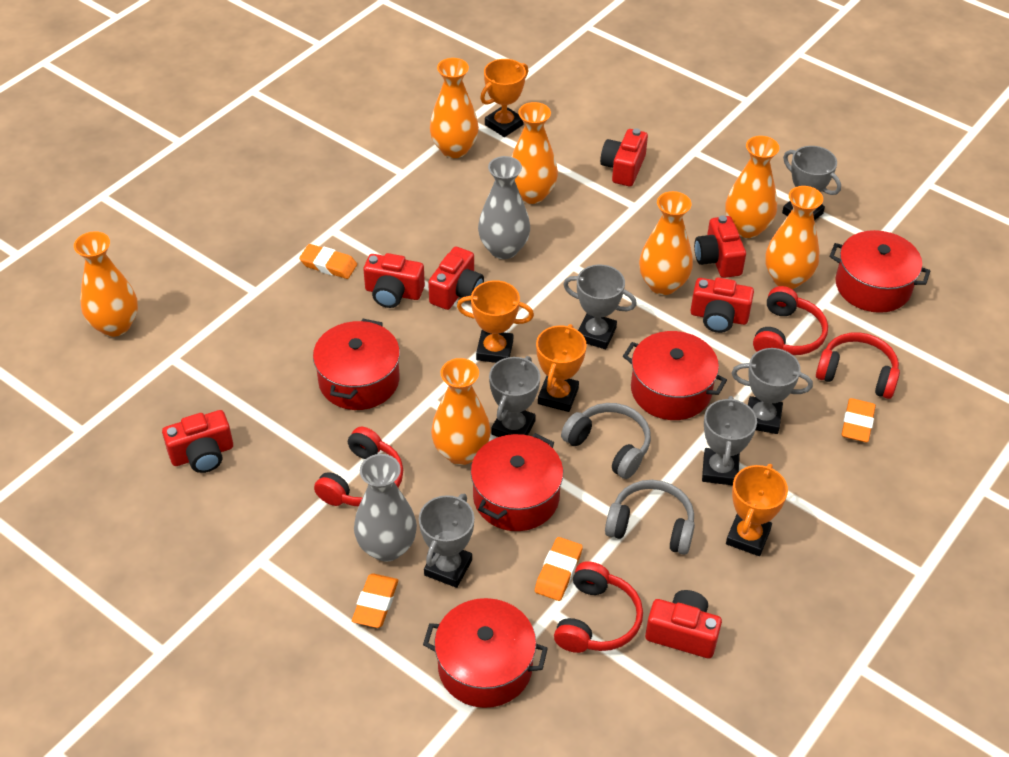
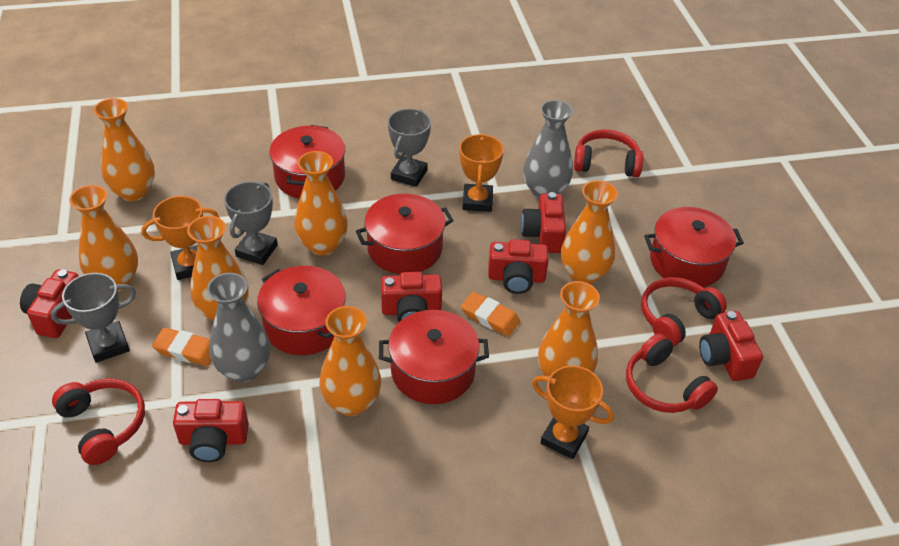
grey headphones: 2 -> 0
grey trophy: 6 -> 3
orange eraser: 4 -> 2
orange trophy: 4 -> 3
red camera: 7 -> 6

